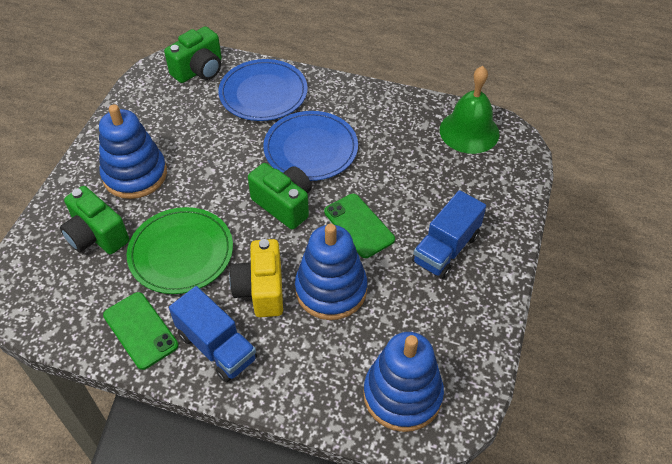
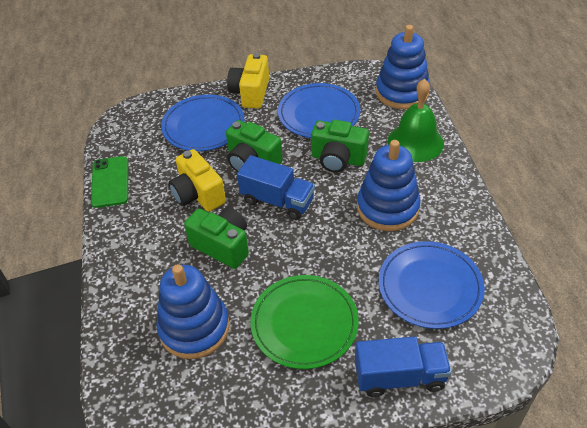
blue plate: 2 -> 3
green phone: 2 -> 1
yellow camera: 1 -> 2

